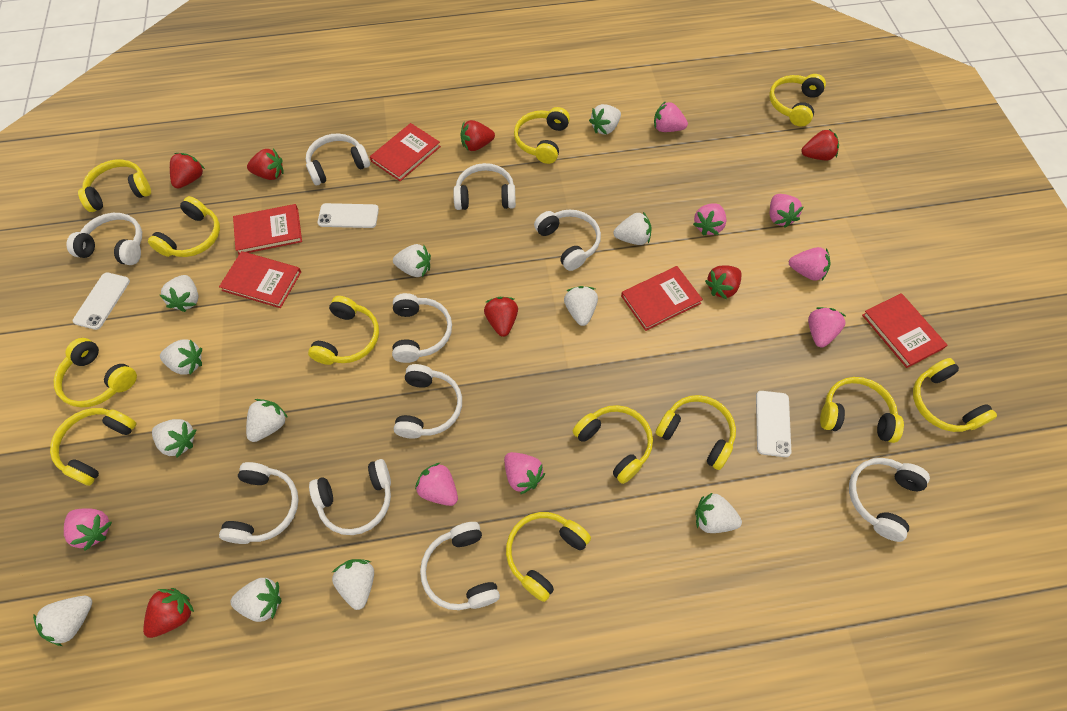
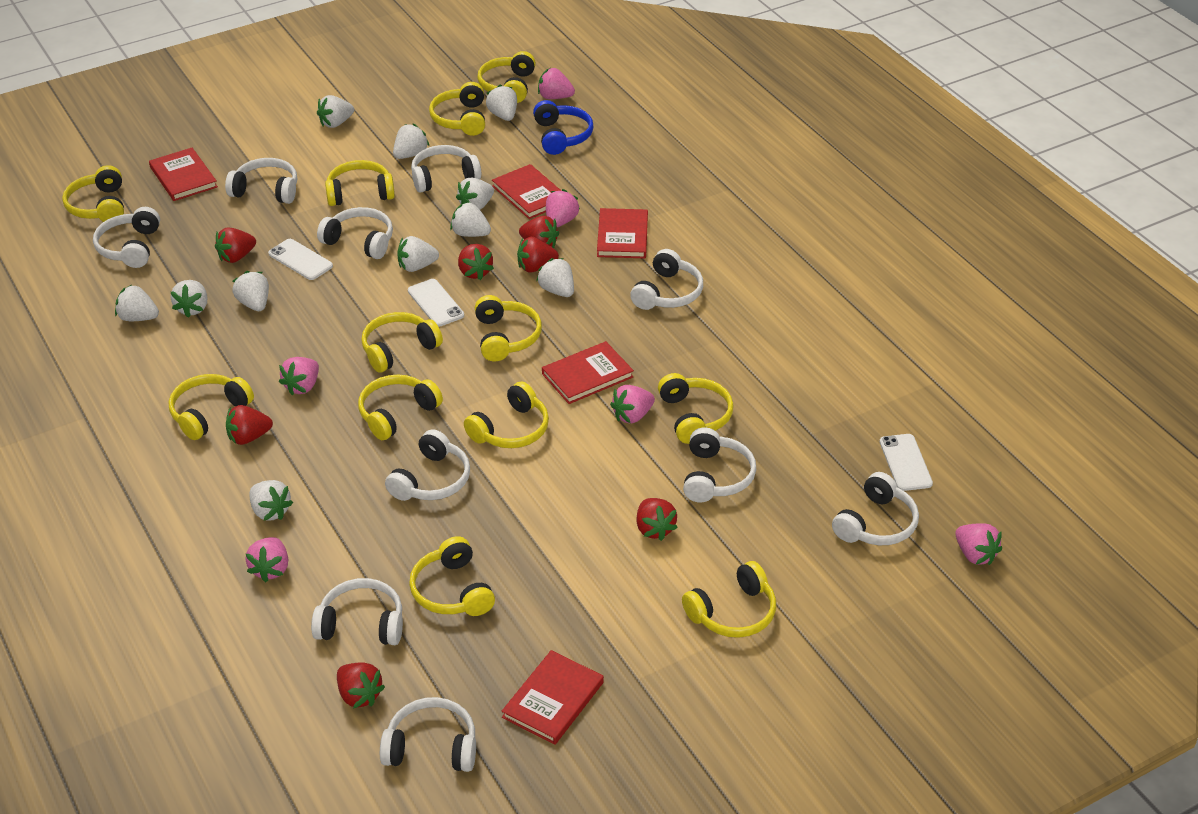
blue headphones: 0 -> 1
pink strawberry: 8 -> 6
white strawberry: 12 -> 11

